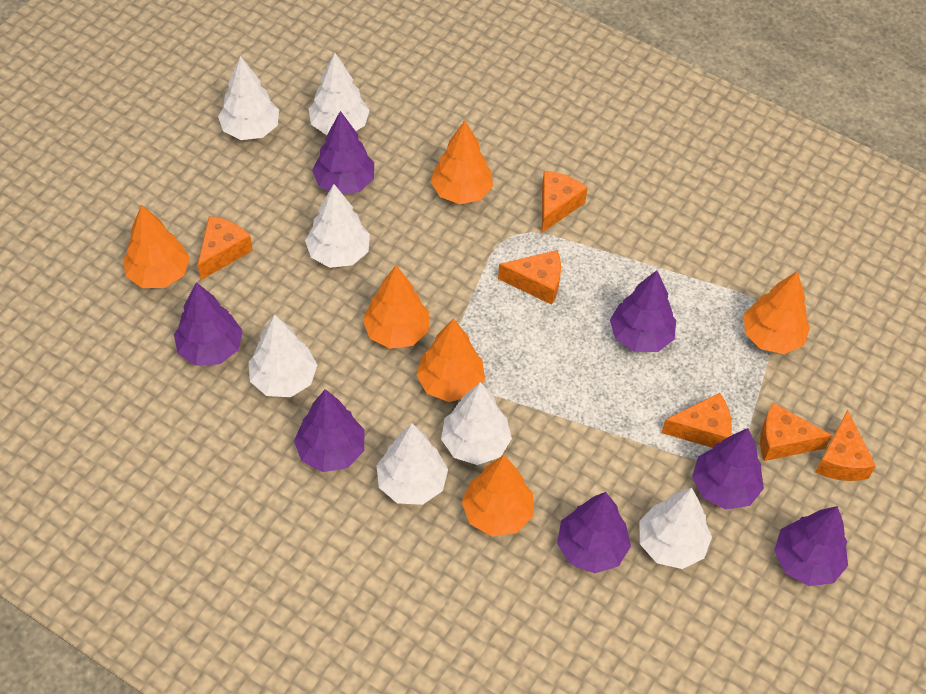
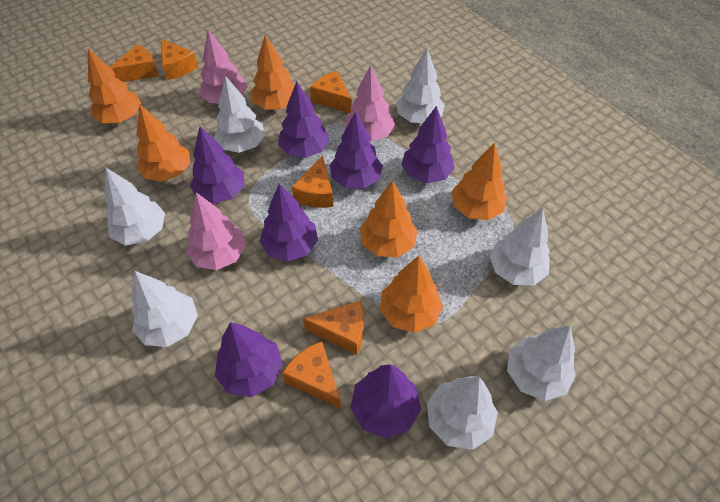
pink tree: 0 -> 3

